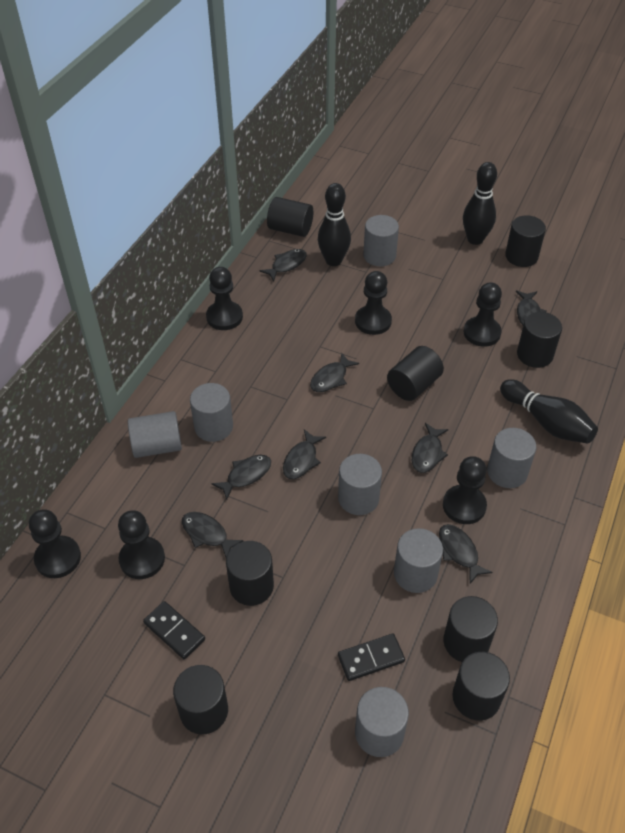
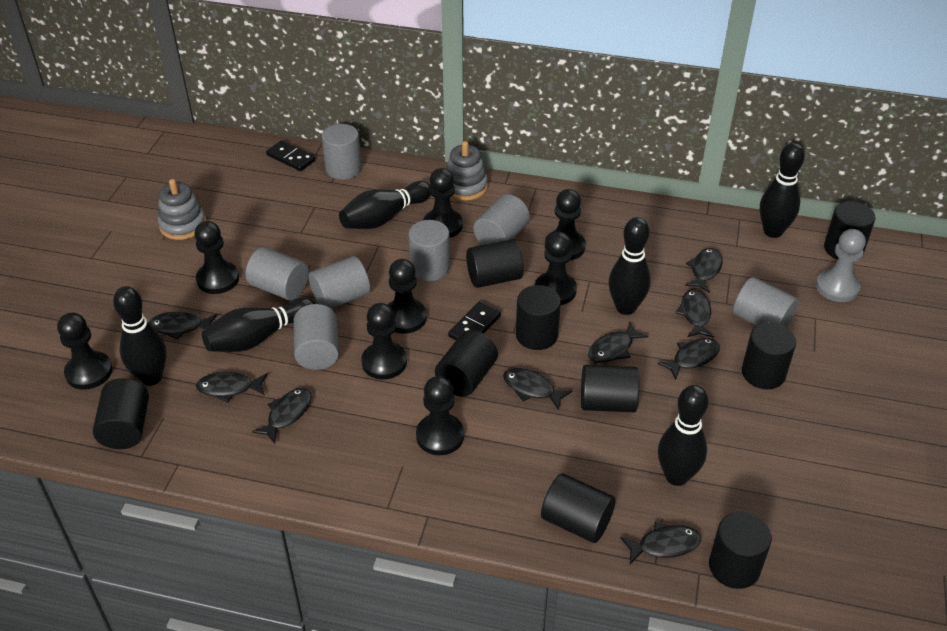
black bowling pin: 3 -> 6
black cylinder: 8 -> 9
black fish: 8 -> 9
black pawn: 6 -> 8
grey pawn: 0 -> 1
grey stacking toy: 0 -> 2

